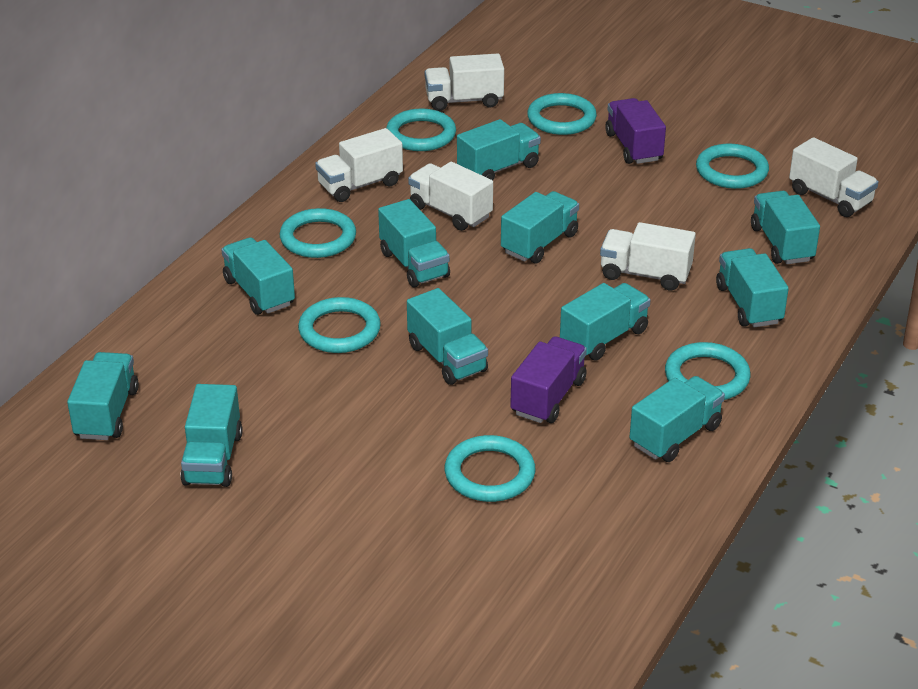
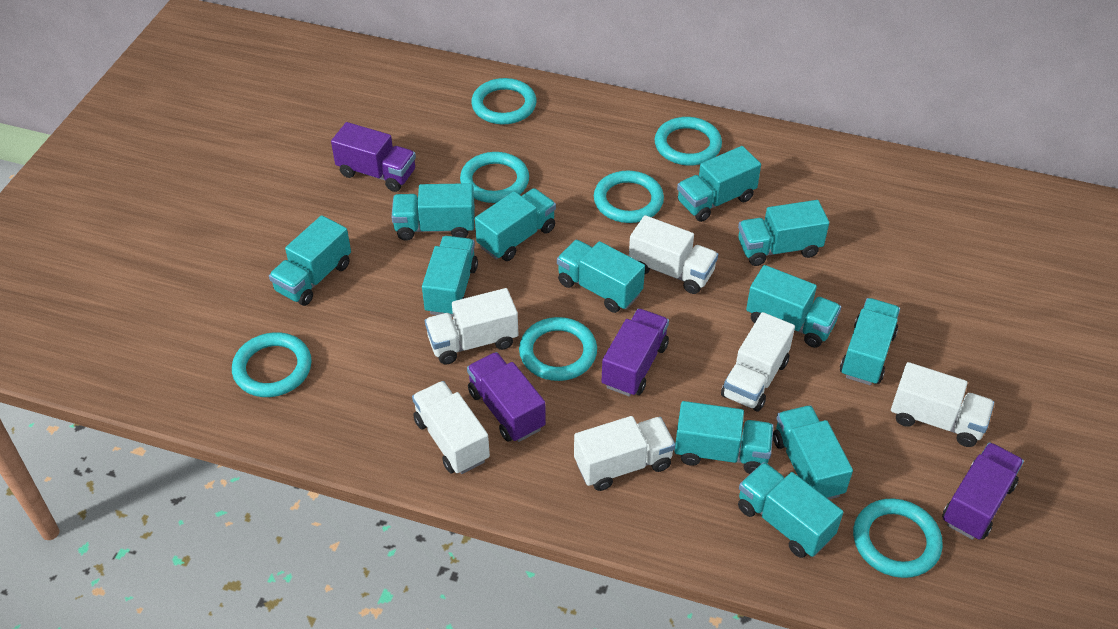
purple truck: 2 -> 4
turquoise truck: 11 -> 12
white truck: 5 -> 6

